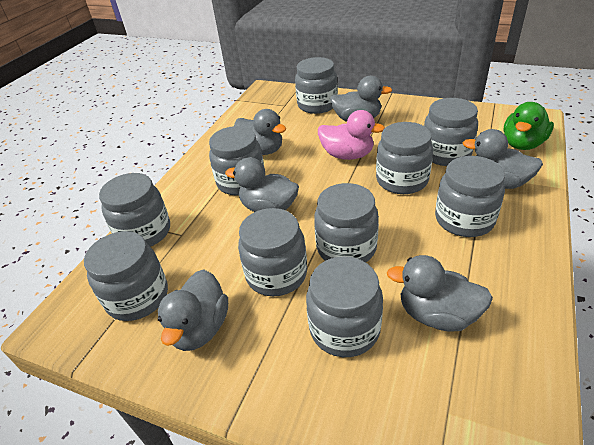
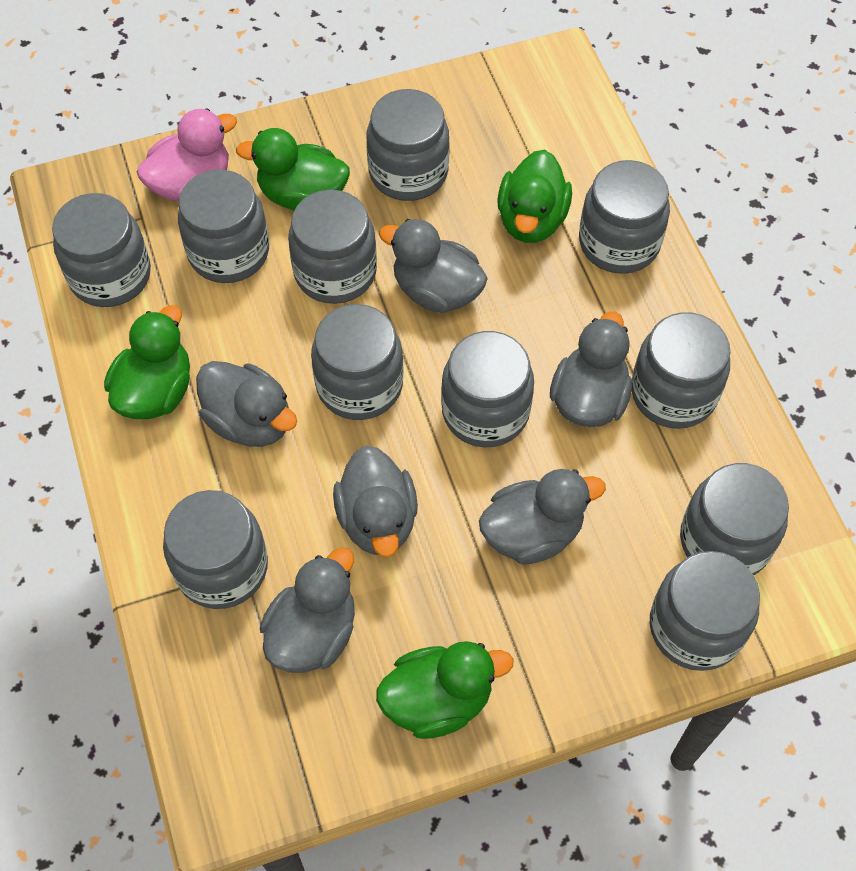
green duck: 1 -> 4
grey jar: 10 -> 11

